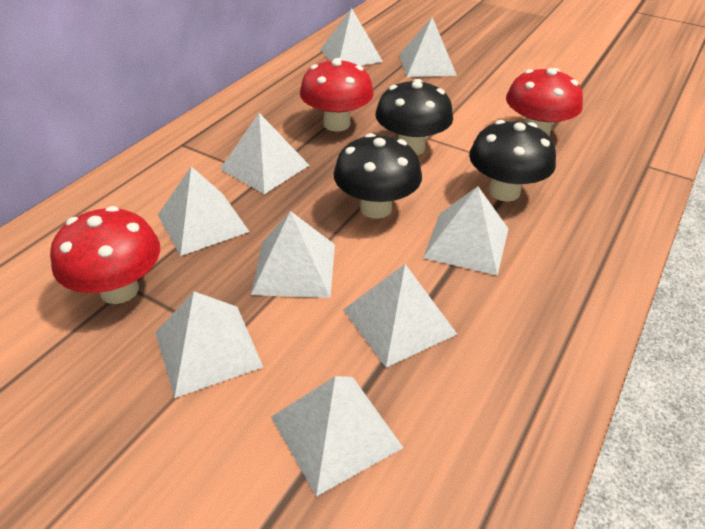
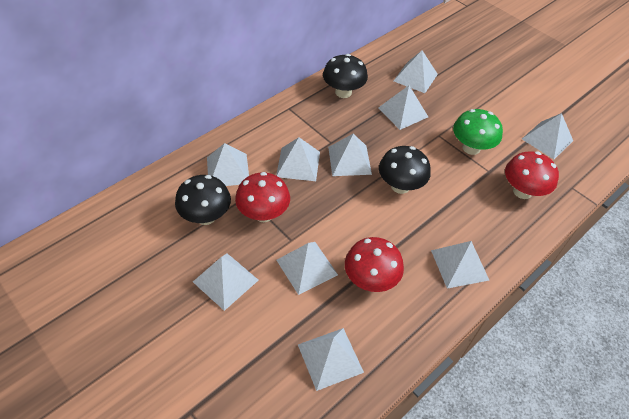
green mushroom: 0 -> 1
white pyramid: 9 -> 10

